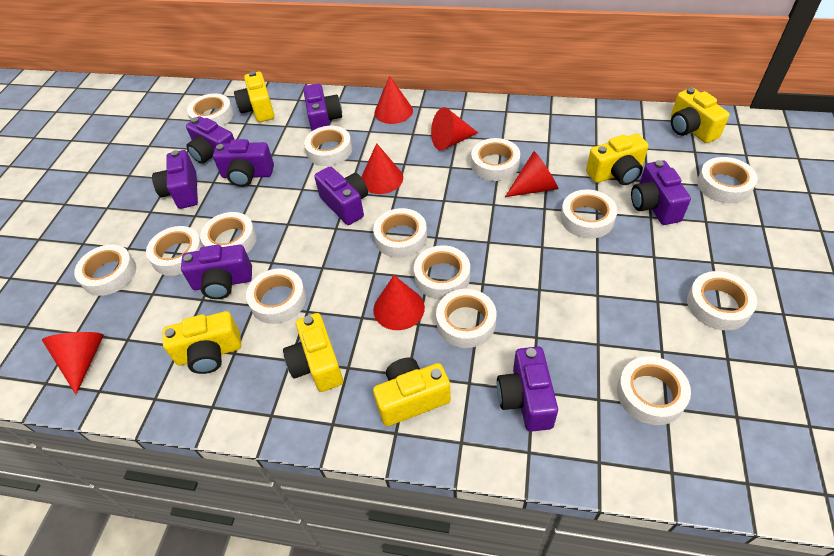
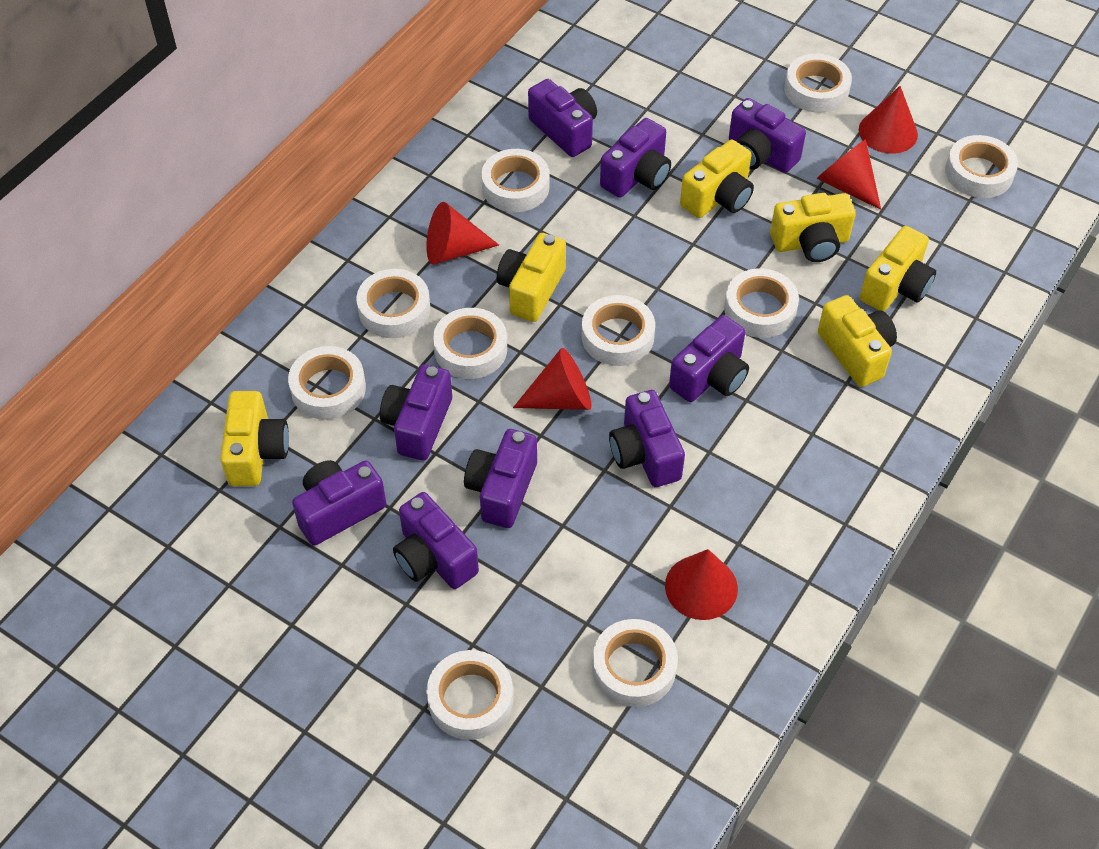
purple camera: 8 -> 9
red cone: 6 -> 5
white tape: 14 -> 10

